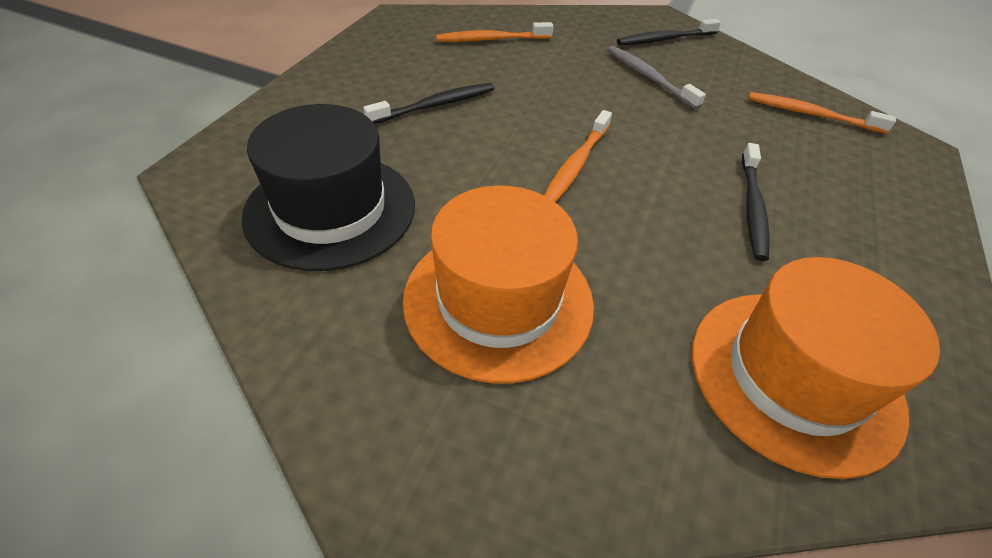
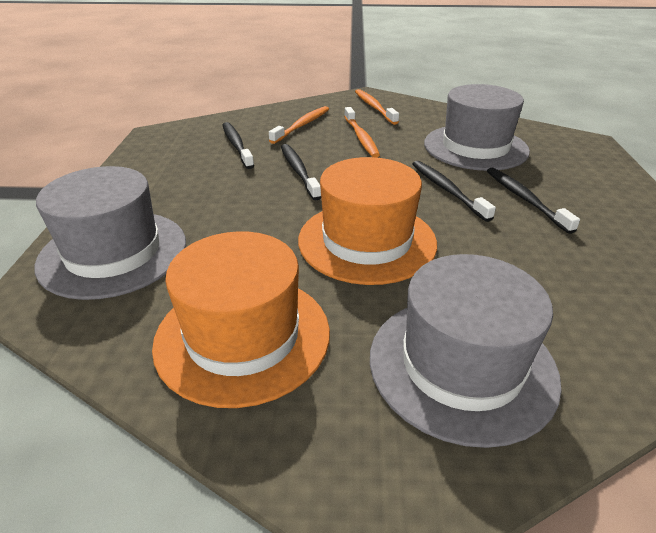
black hat: 1 -> 0
black toothbrush: 3 -> 4
grey hat: 0 -> 3
grey toothbrush: 1 -> 0

